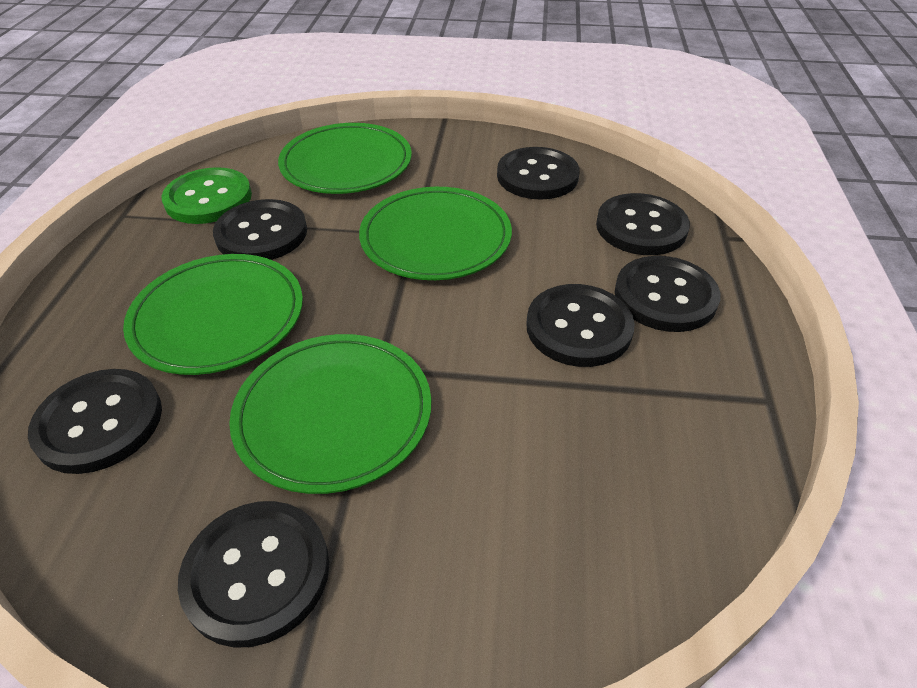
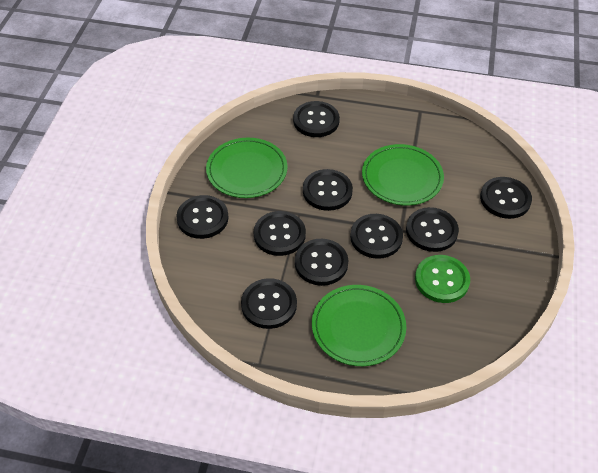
black button: 7 -> 9
green plate: 4 -> 3

